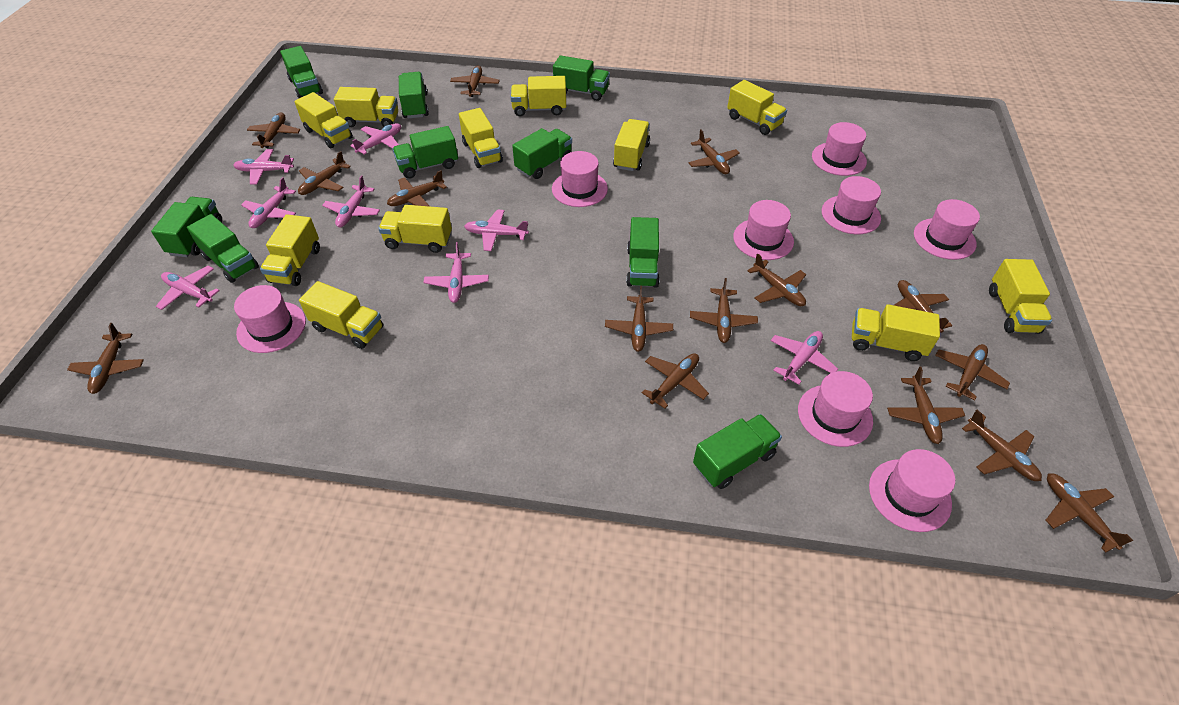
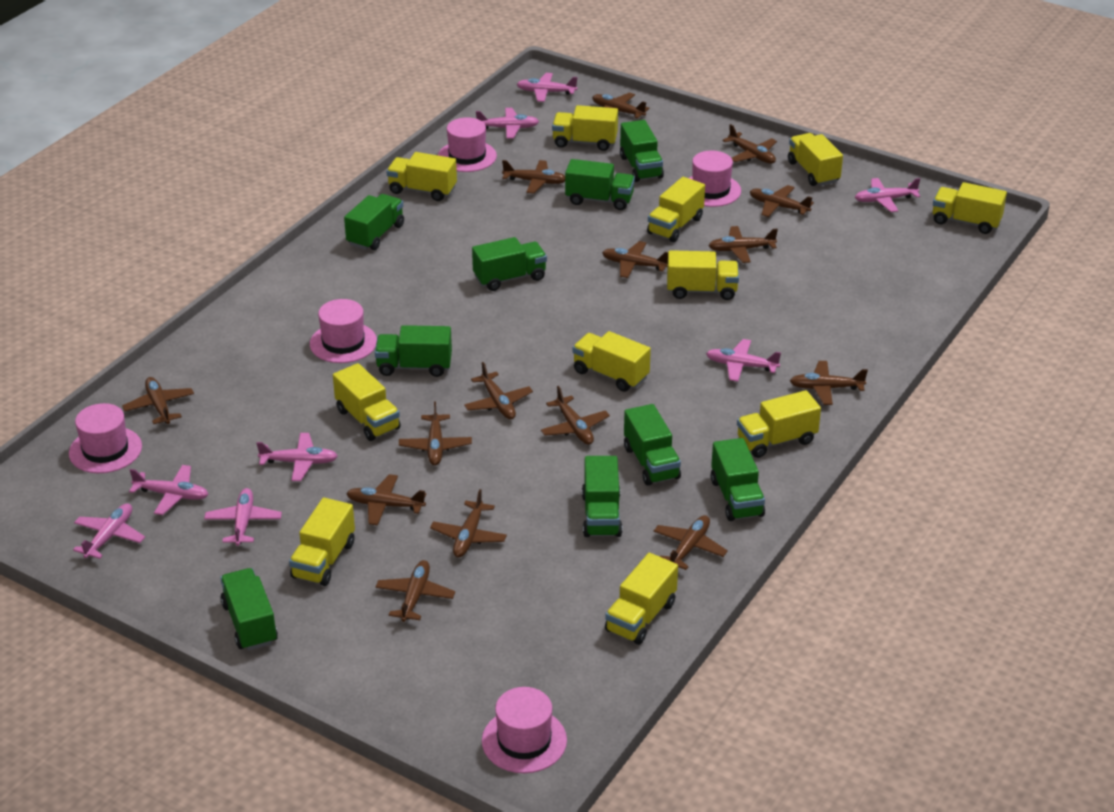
pink hat: 8 -> 5

